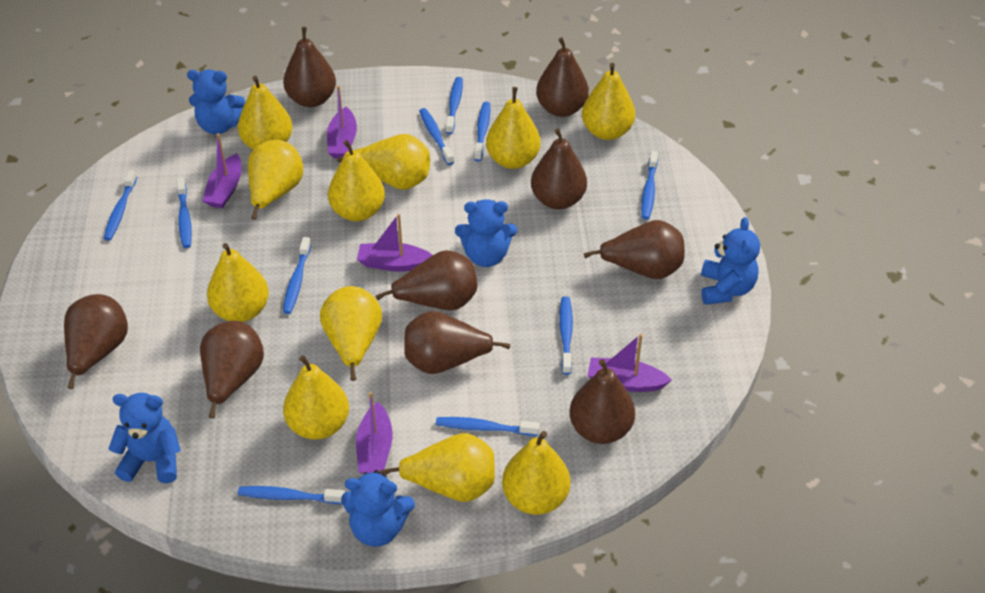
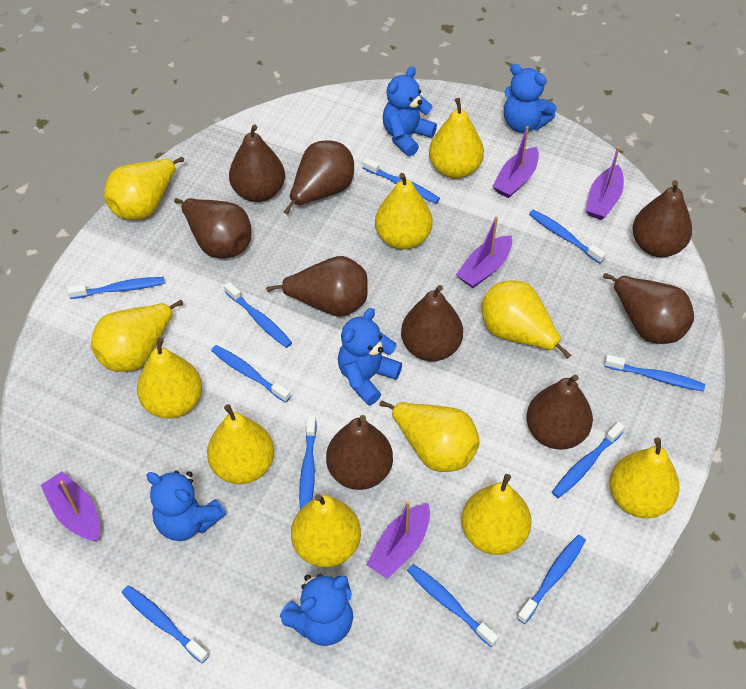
blue toothbrush: 10 -> 11

